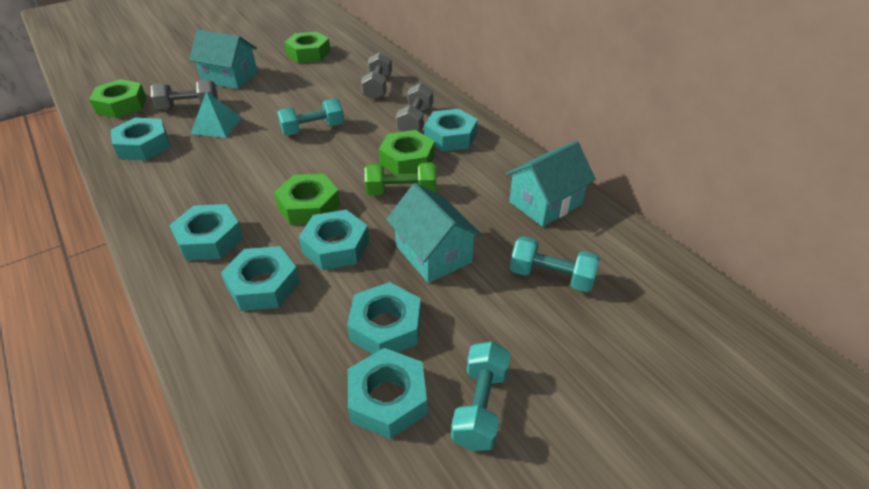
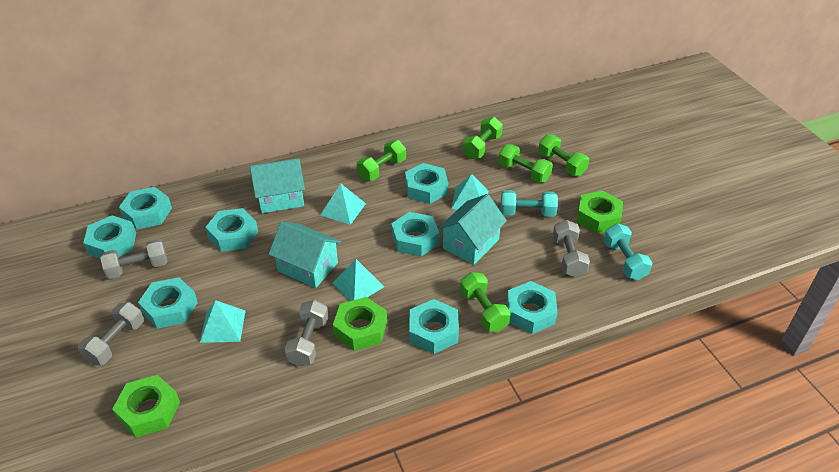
green dumbbell: 1 -> 5
green nut: 4 -> 3
grey dumbbell: 3 -> 4
turquoise dumbbell: 3 -> 2
turquoise nut: 7 -> 8
turquoise pyramid: 1 -> 4

